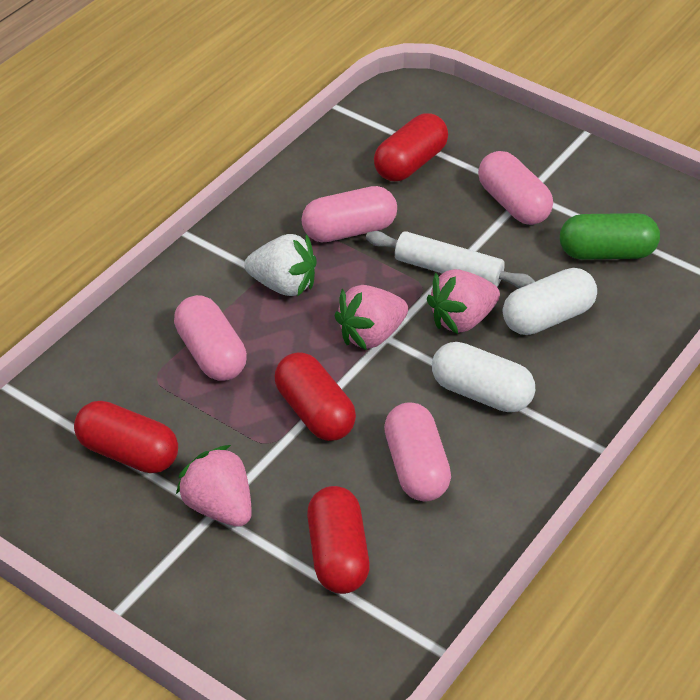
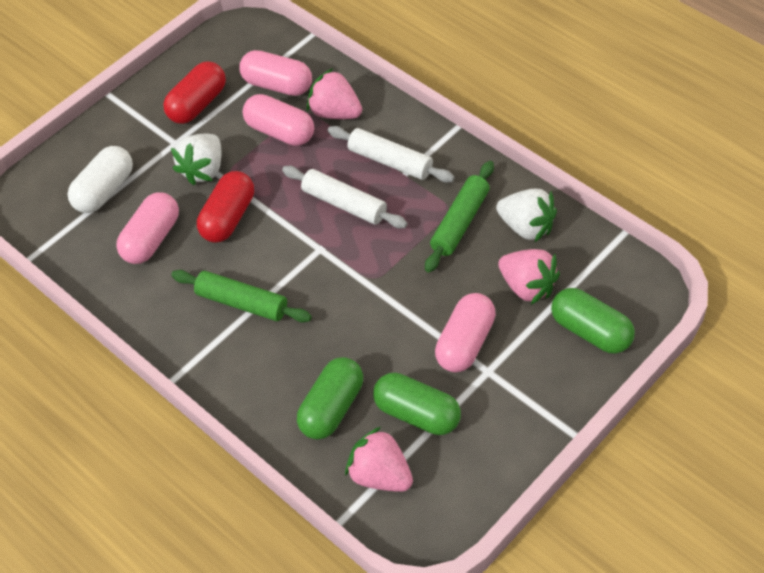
green capsule: 1 -> 3
green rolling pin: 0 -> 2
red capsule: 4 -> 2
white capsule: 2 -> 1
white rolling pin: 1 -> 2
white strawberry: 1 -> 2

